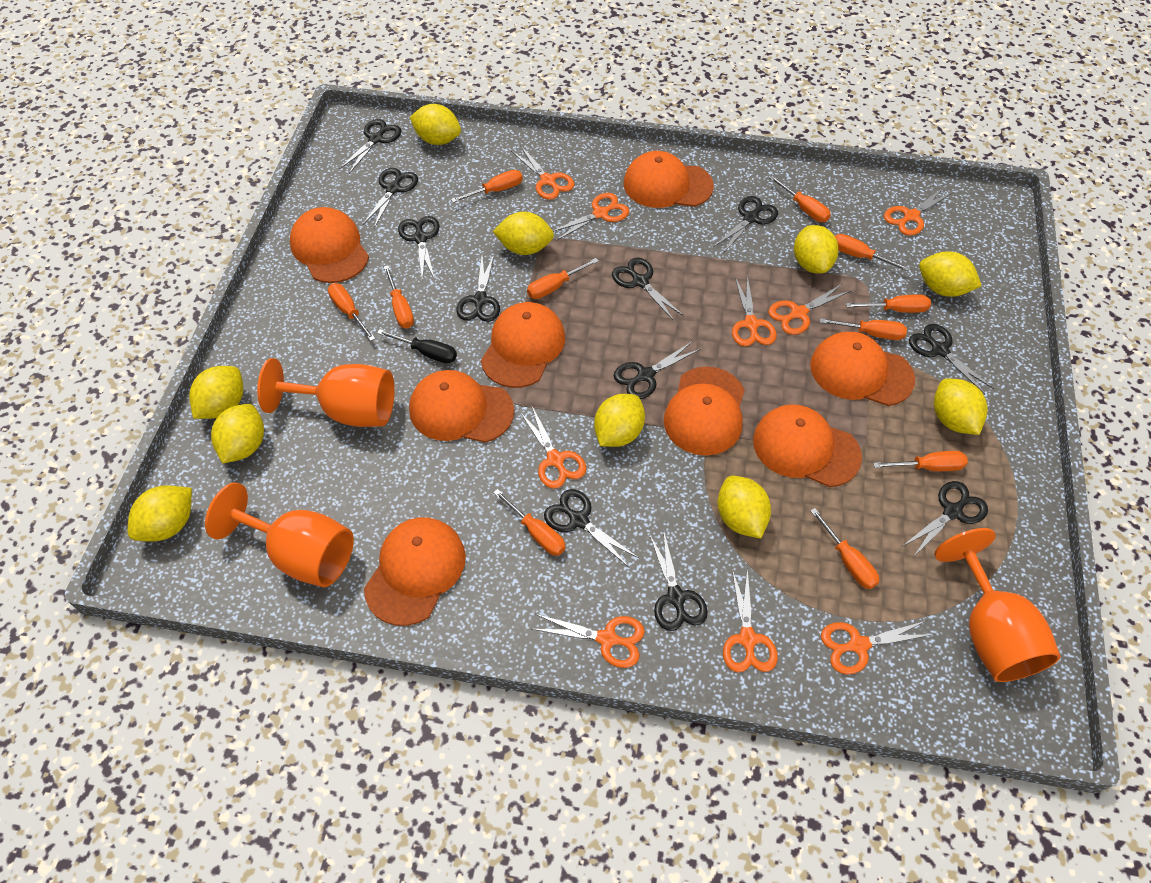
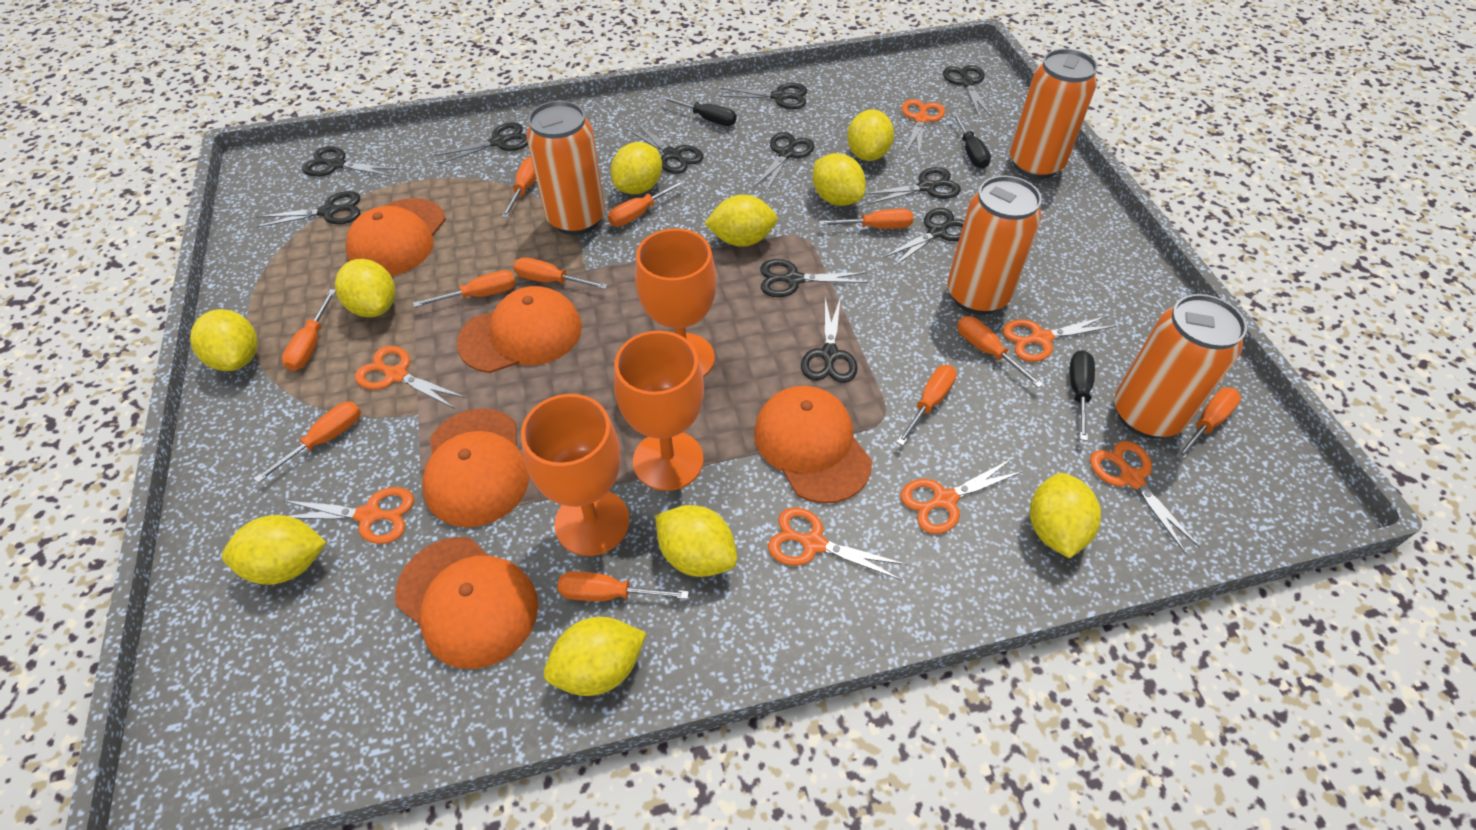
black screwdriver: 1 -> 3
orange can: 0 -> 4
orange cap: 8 -> 5
orange scissors: 9 -> 7

